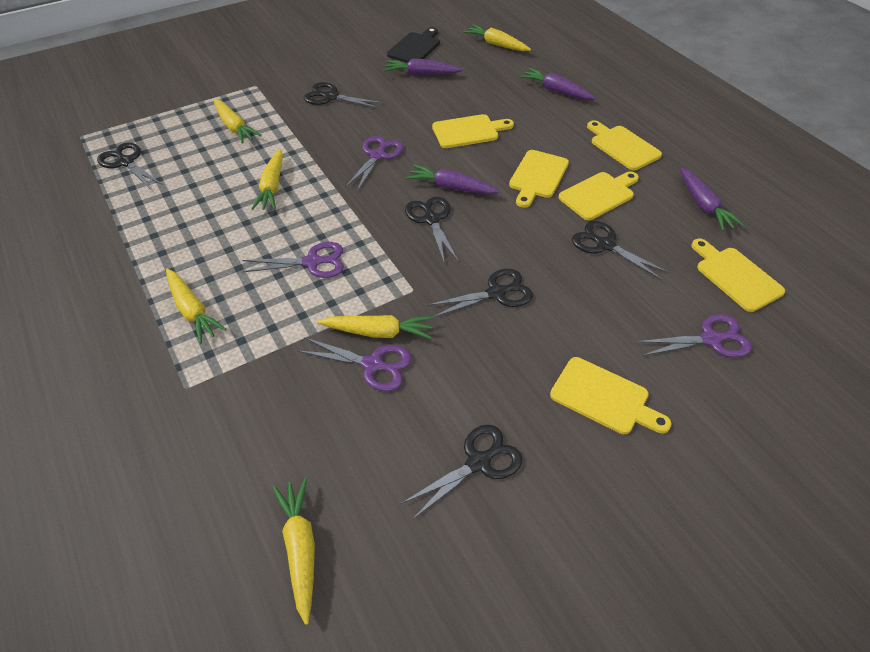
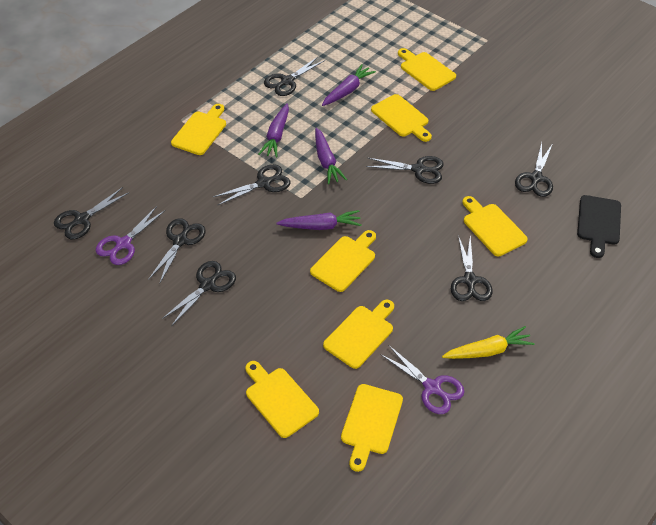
black scissors: 6 -> 8
purple scissors: 4 -> 2
yellow carrot: 6 -> 1
yellow cutting board: 6 -> 8

